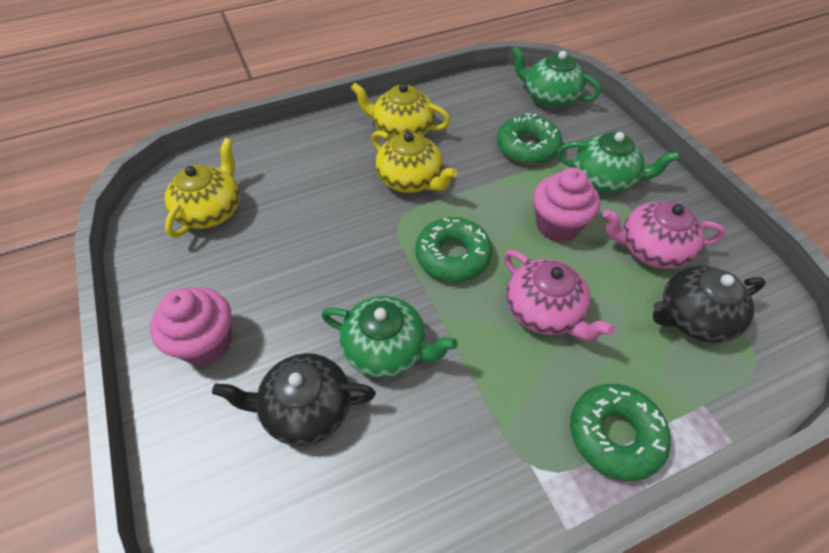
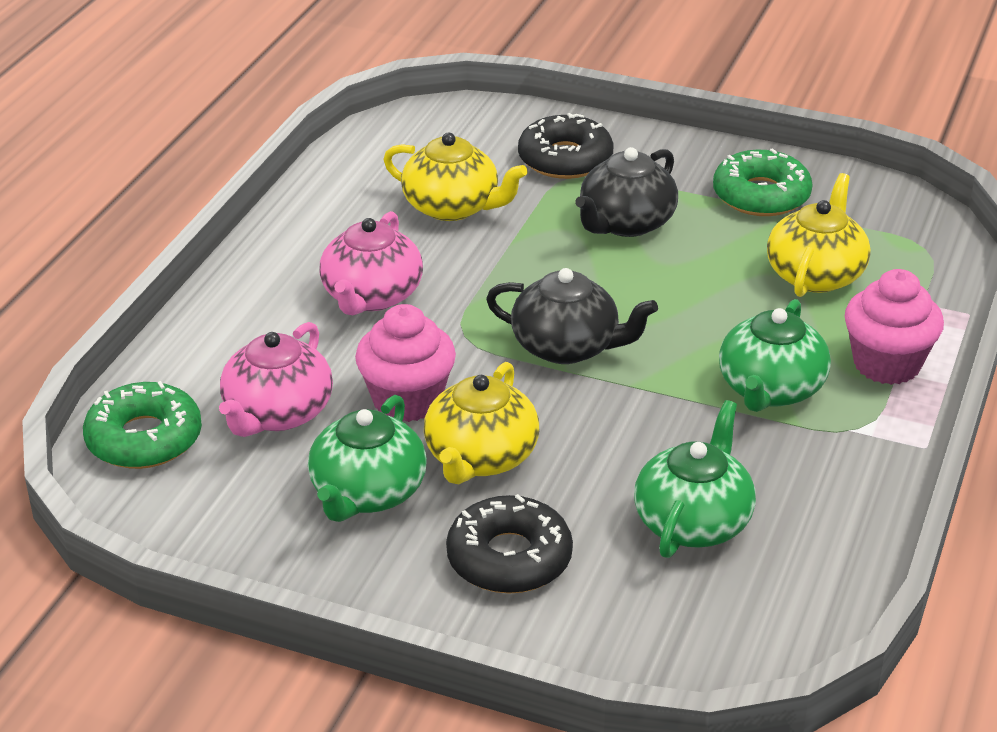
black donut: 0 -> 2
green donut: 3 -> 2

